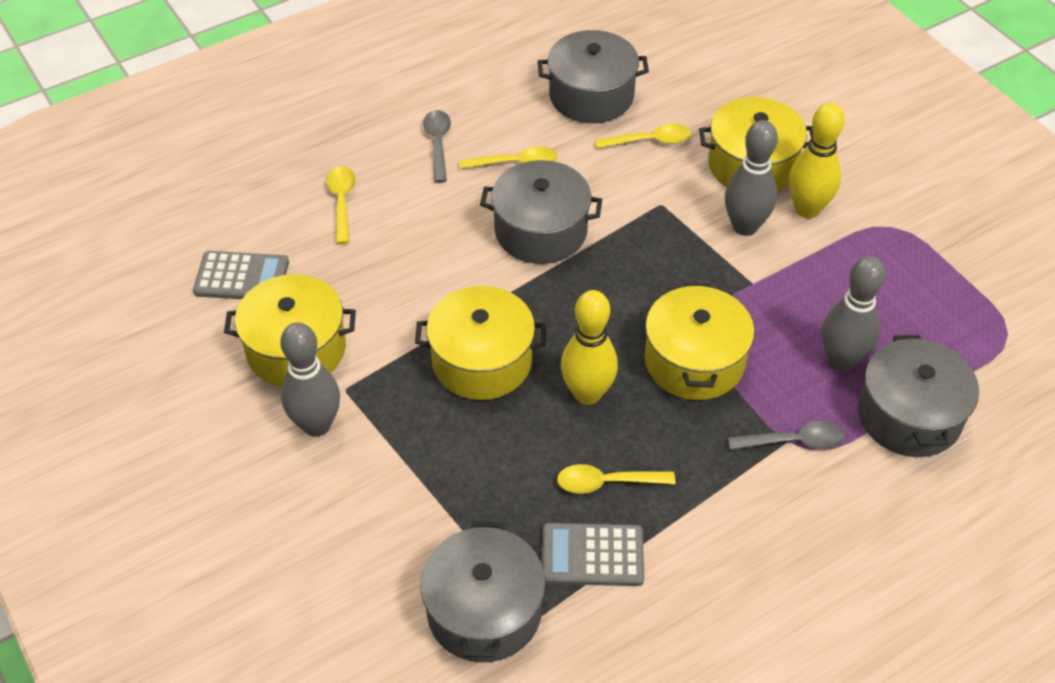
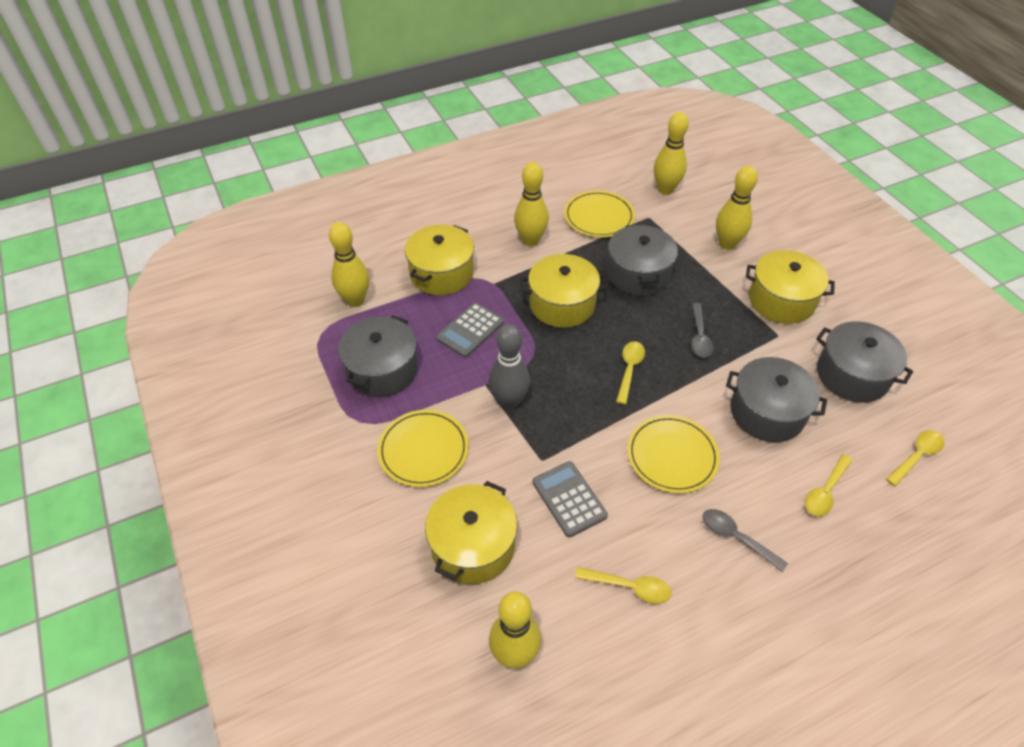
grey bowling pin: 3 -> 1
yellow bowling pin: 2 -> 5
yellow plate: 0 -> 3

